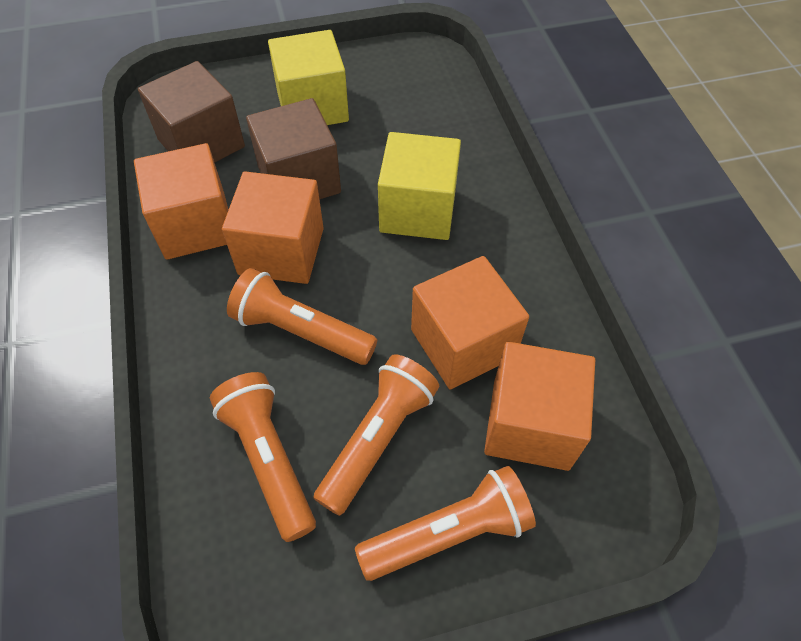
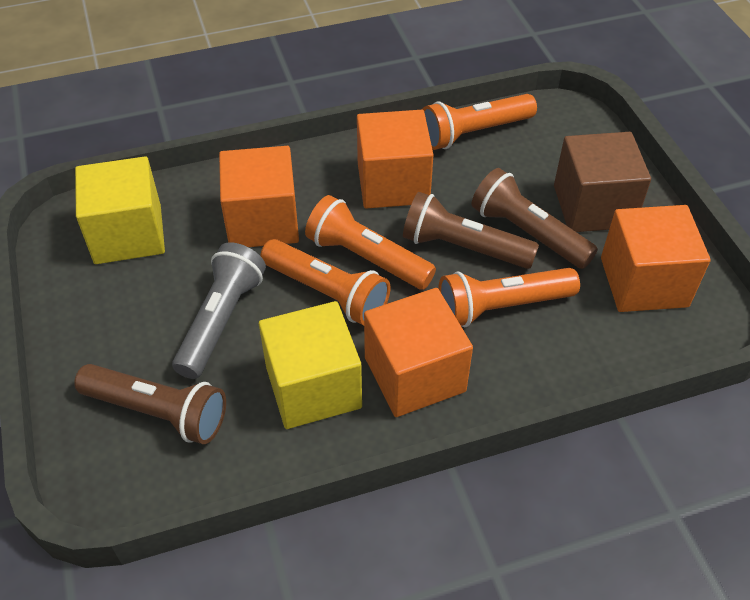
brown cube: 2 -> 1
brown flashlight: 0 -> 3
grey flashlight: 0 -> 1

